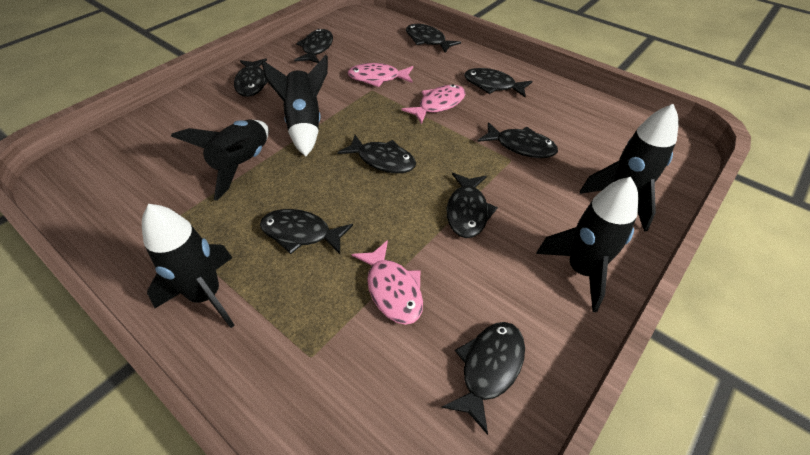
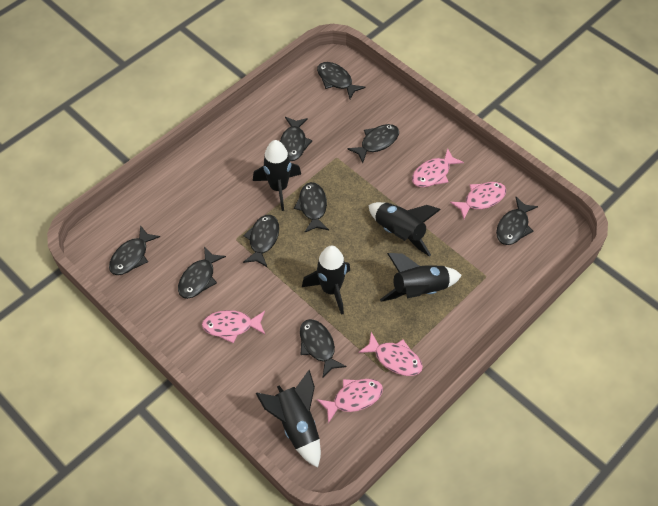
pink fish: 3 -> 5

